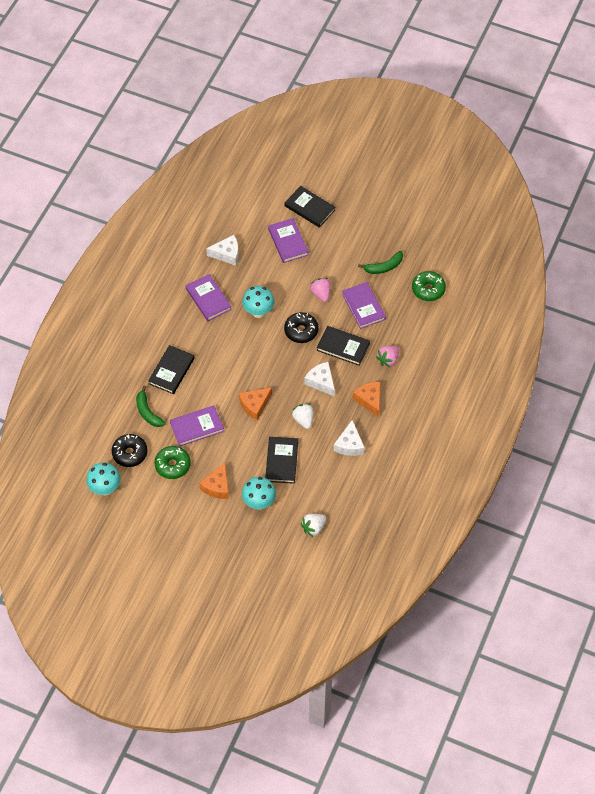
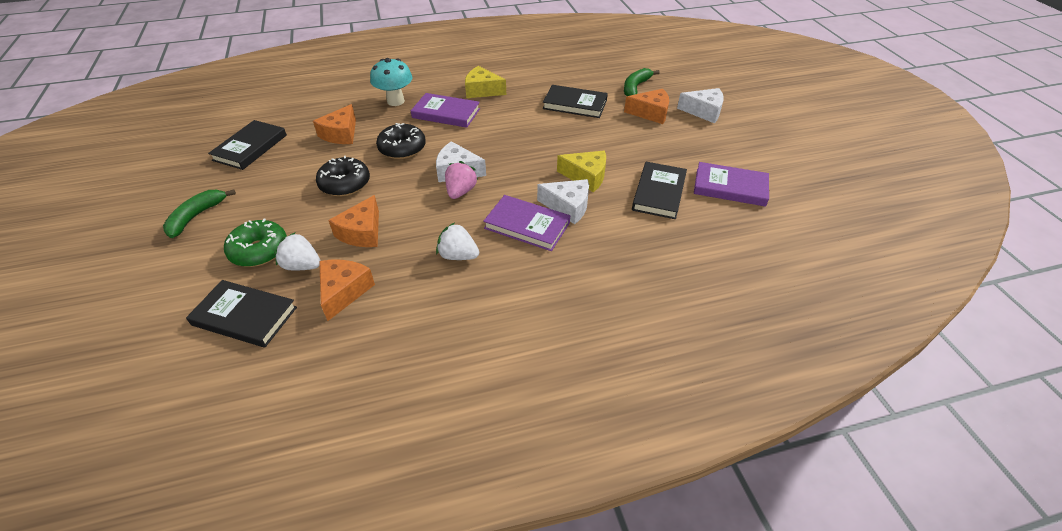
green donut: 2 -> 1
orange cheese: 3 -> 4
pink strawberry: 2 -> 1
purple book: 4 -> 3
turquoise mushroom: 3 -> 1
yellow cheese: 0 -> 2

